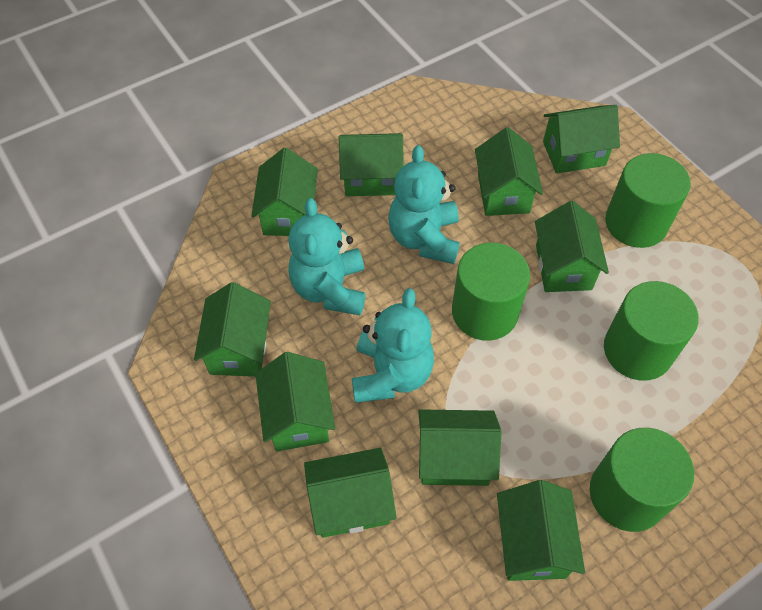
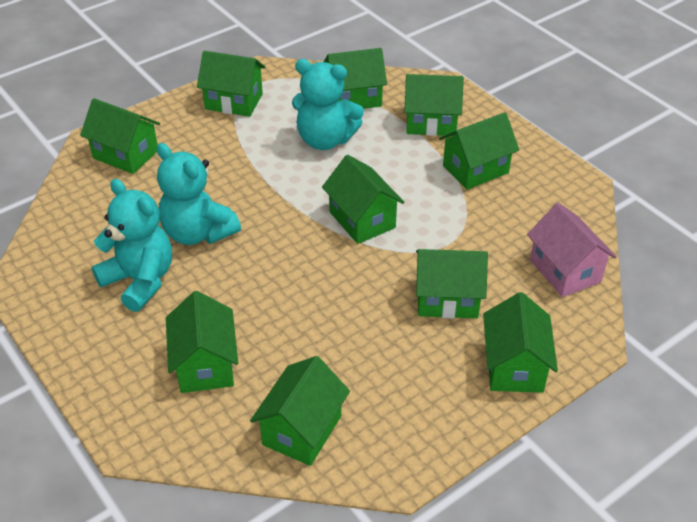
green cylinder: 4 -> 0
pink house: 0 -> 1

